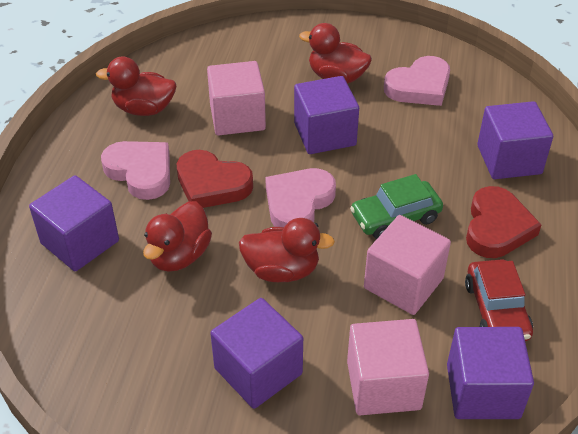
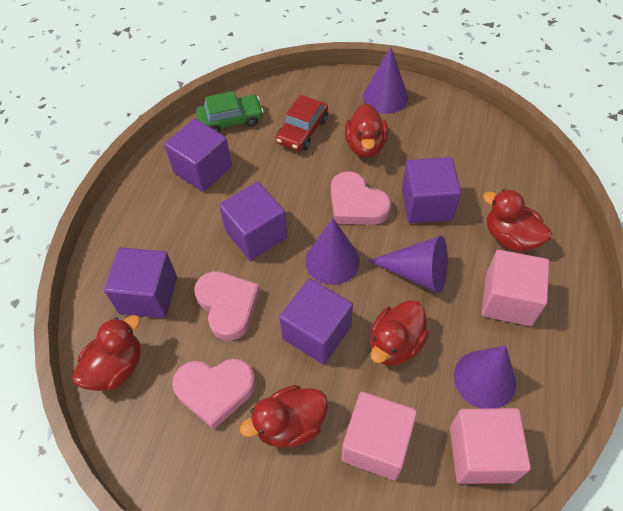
purple cone: 0 -> 4
red duck: 4 -> 5
red heart: 2 -> 0

